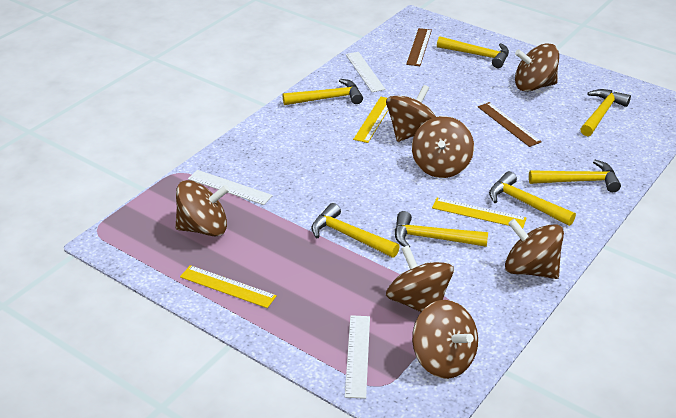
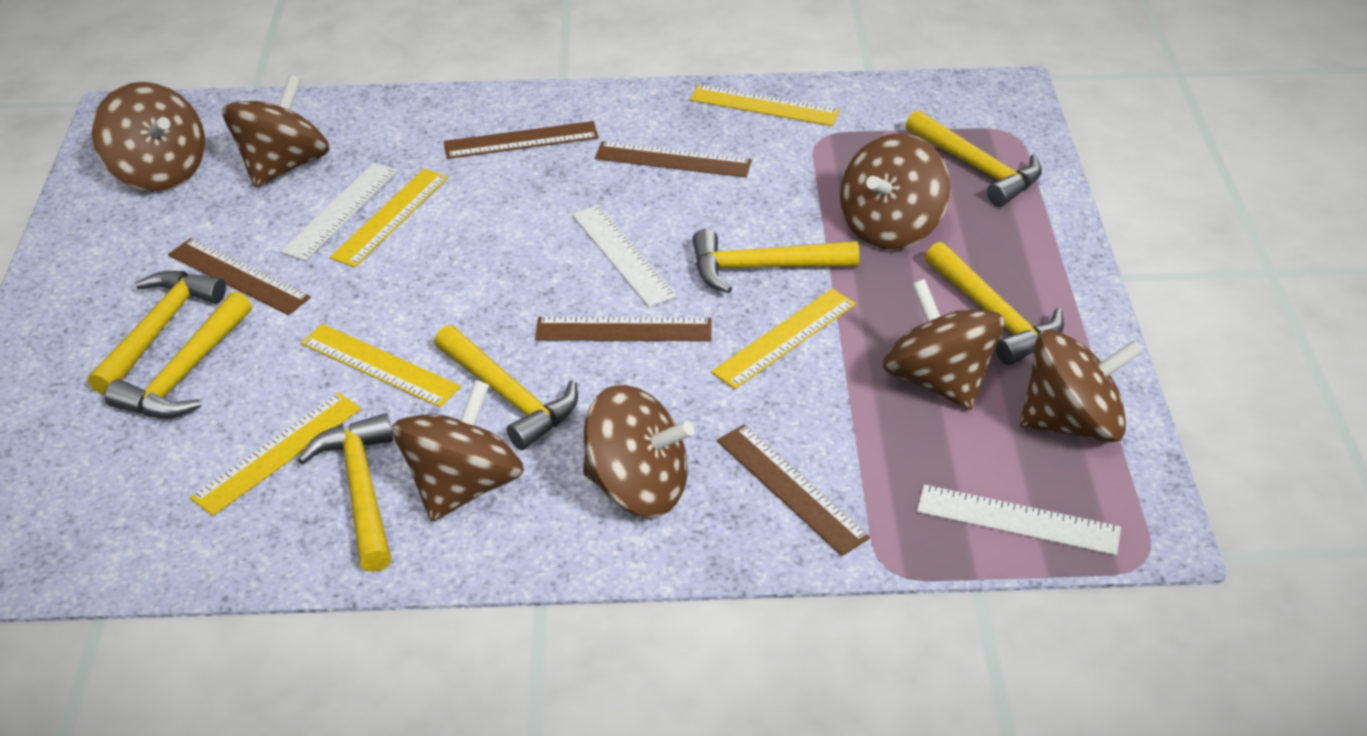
brown ruler: 2 -> 5
yellow ruler: 3 -> 5

